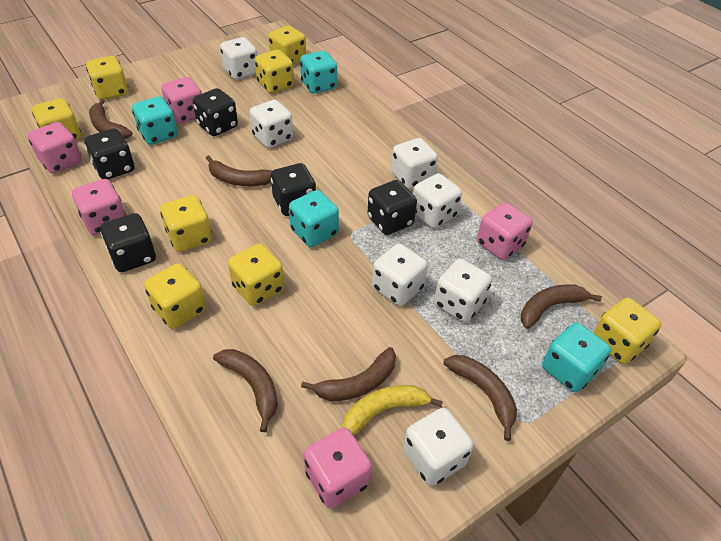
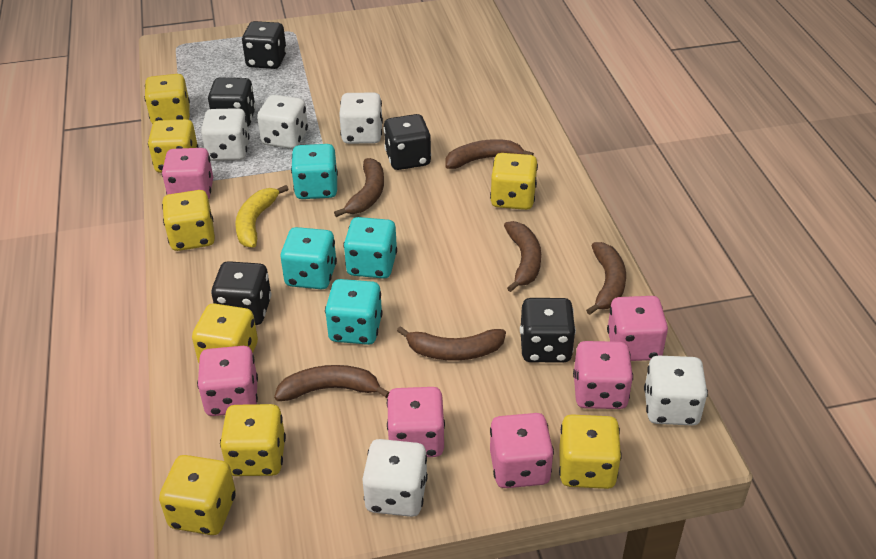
pink dice: 5 -> 6
white dice: 7 -> 5

